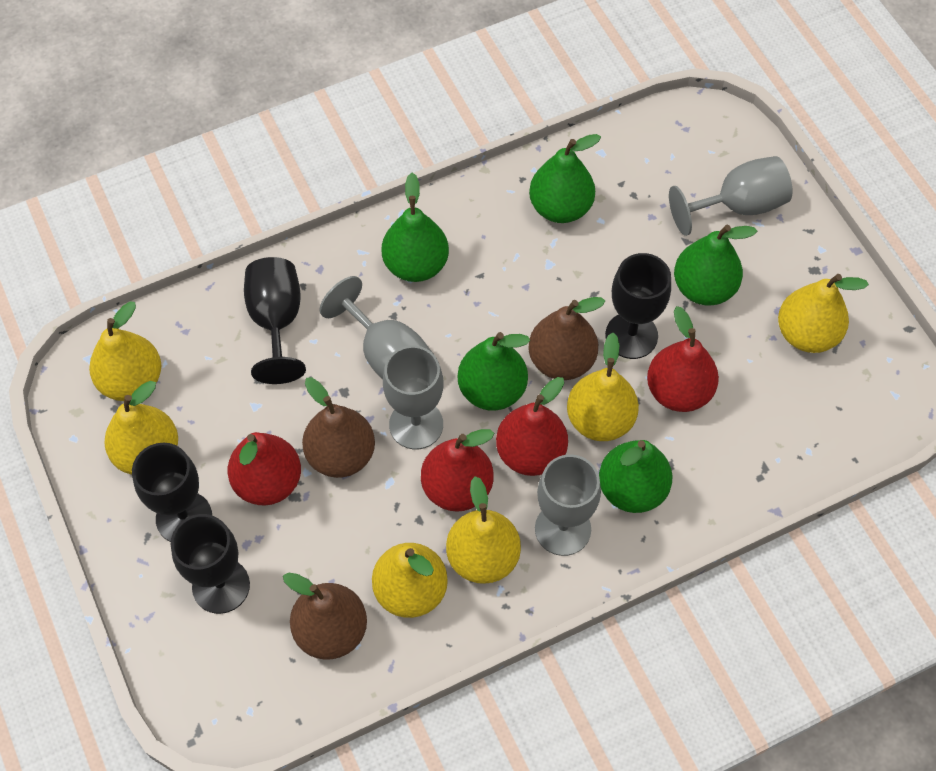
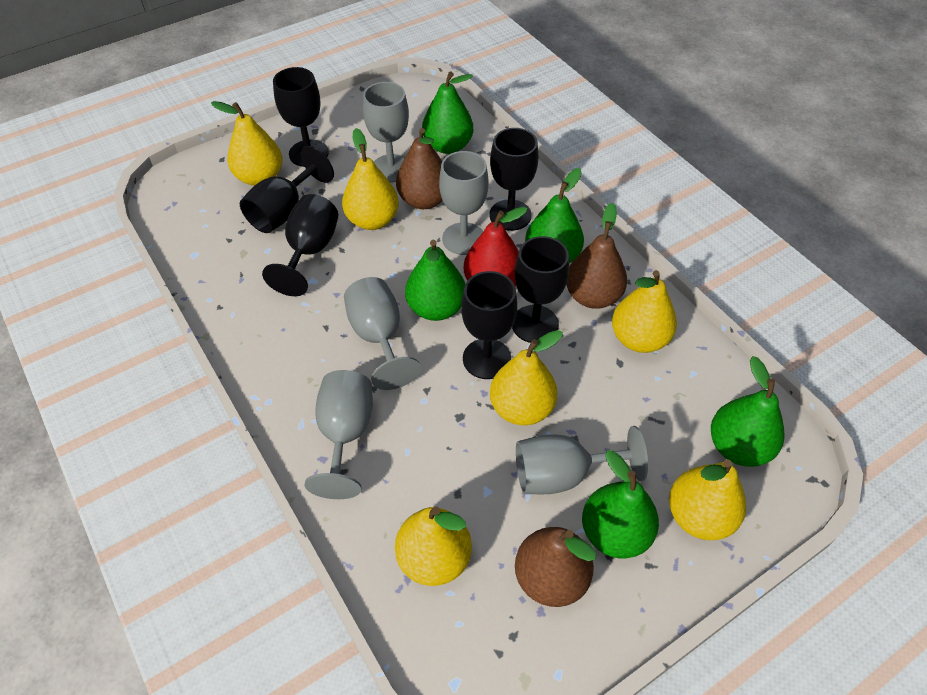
black goblet: 4 -> 6
grey goblet: 4 -> 5
red pear: 4 -> 1

